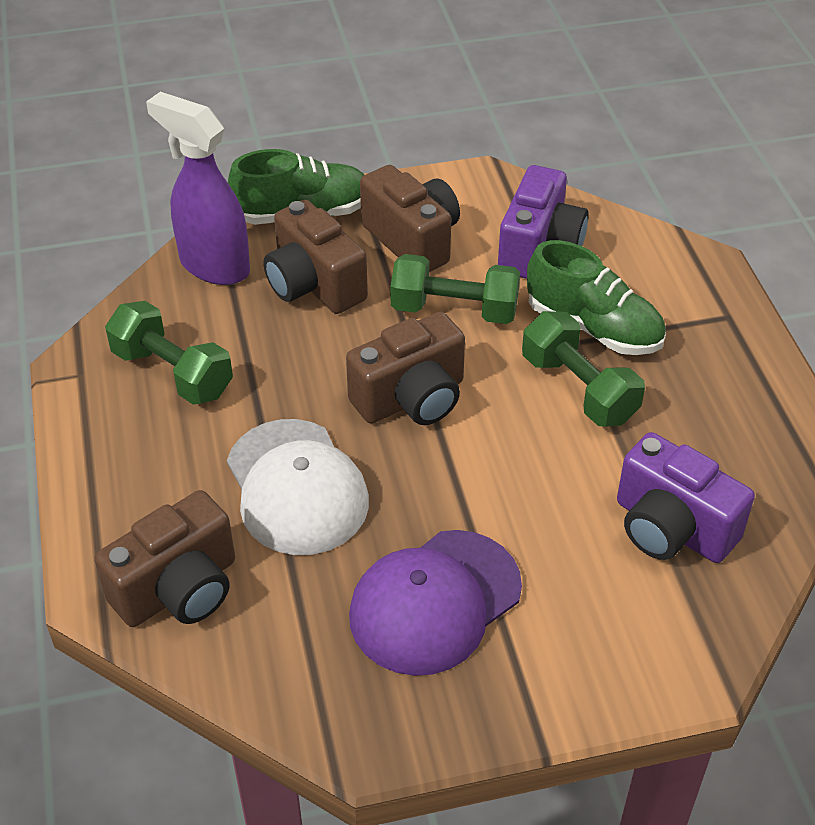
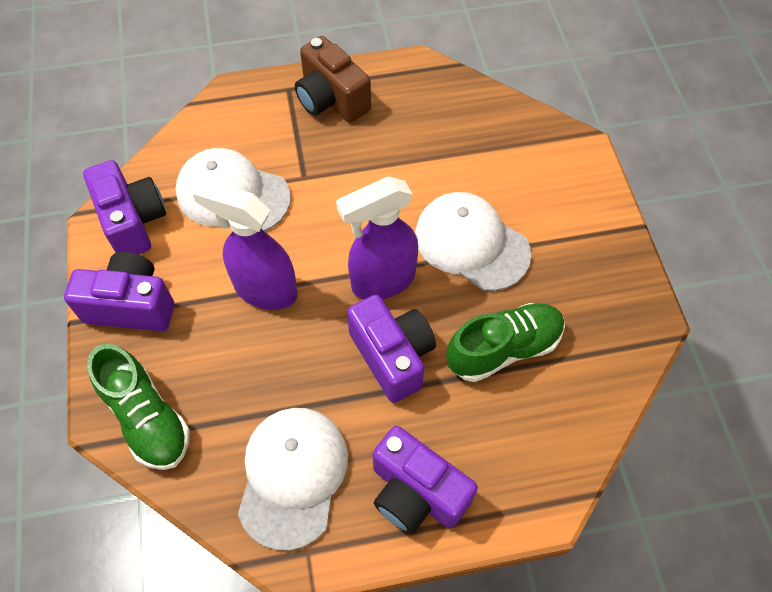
brown camera: 4 -> 1
green dumbbell: 3 -> 0
purple camera: 2 -> 4
purple cap: 1 -> 0
purple spray bottle: 1 -> 2
white cap: 1 -> 3

